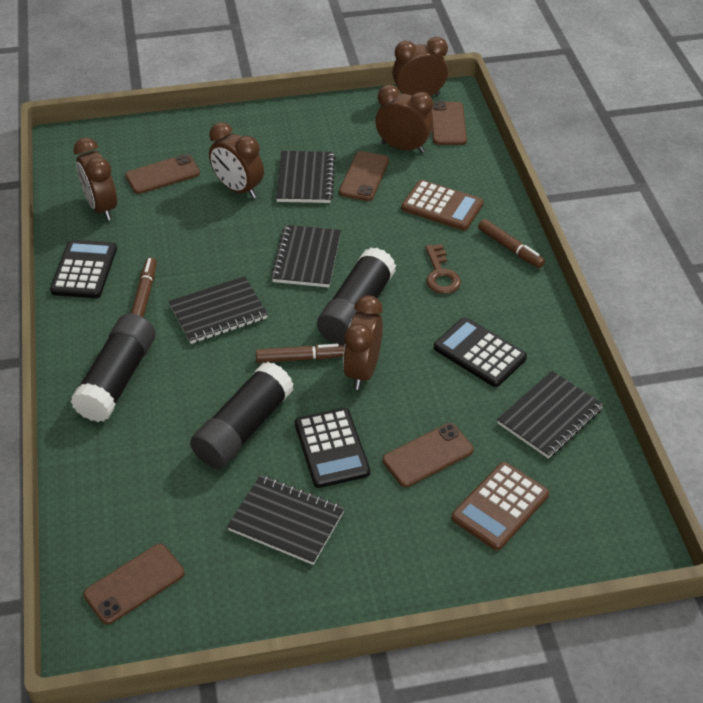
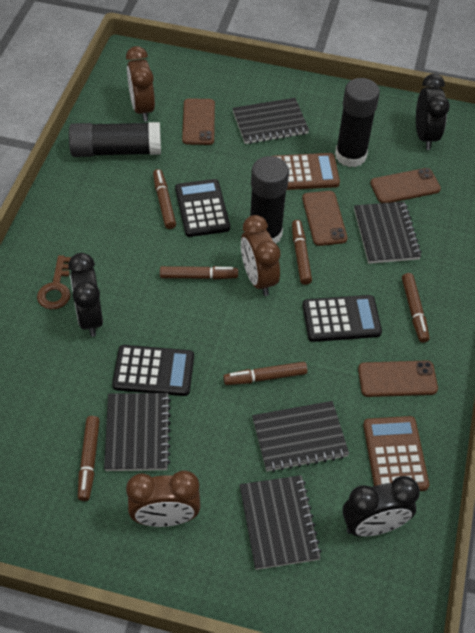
black clock: 0 -> 3
brown clock: 5 -> 3
brown marker: 3 -> 6
brown phone: 5 -> 4

